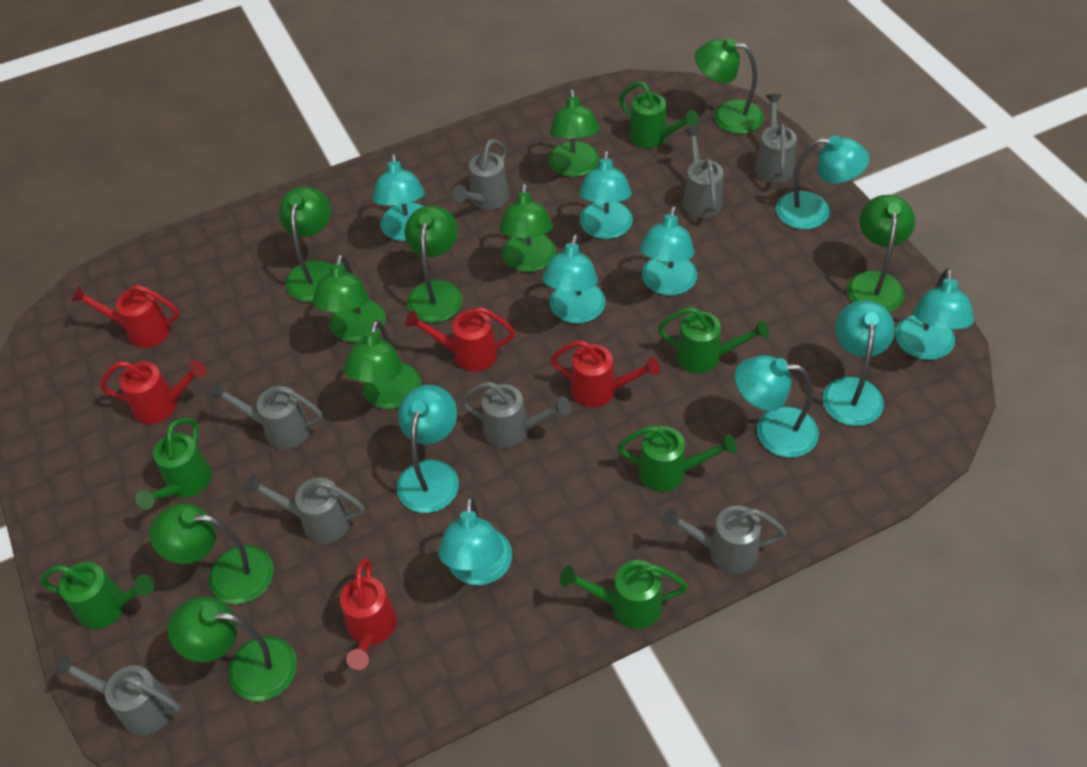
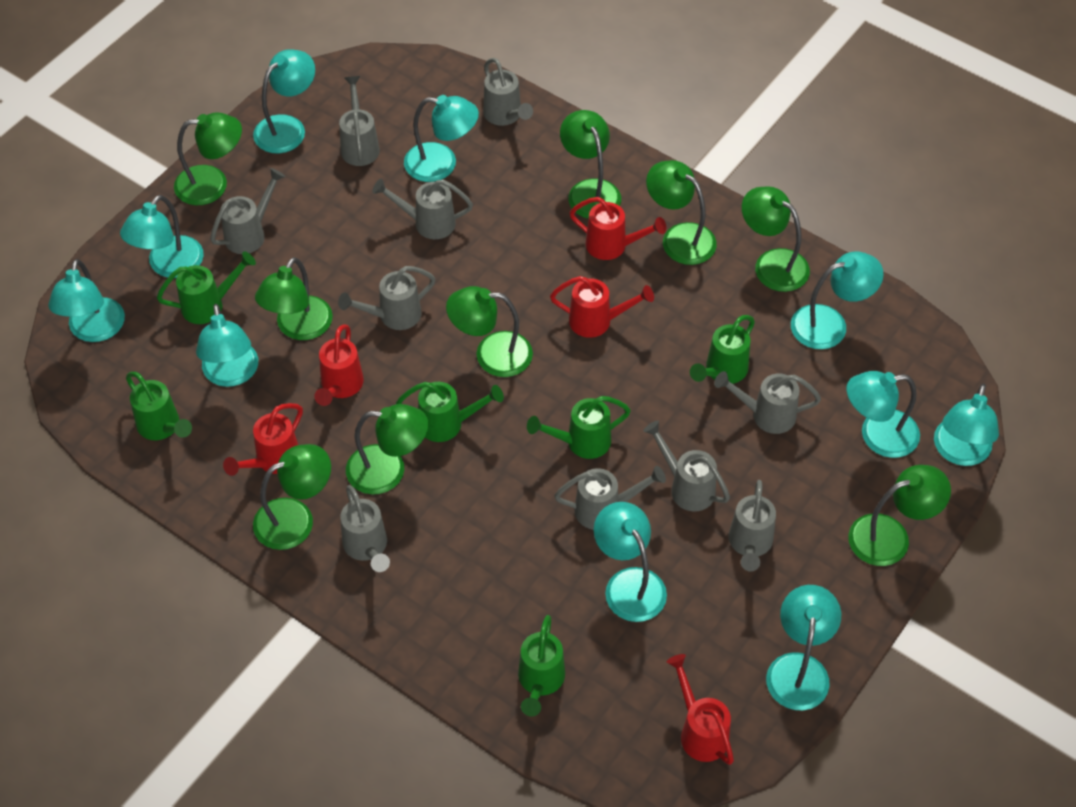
green lamp: 10 -> 9
grey watering can: 8 -> 10

